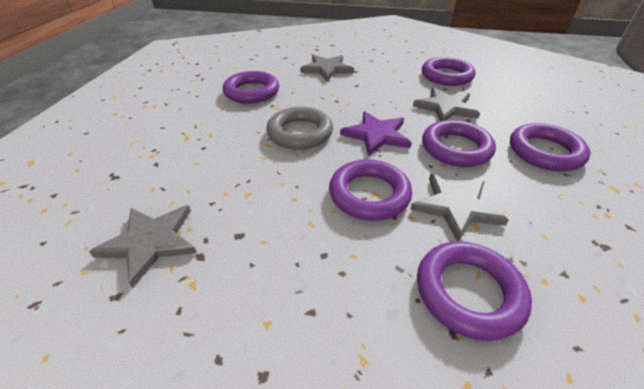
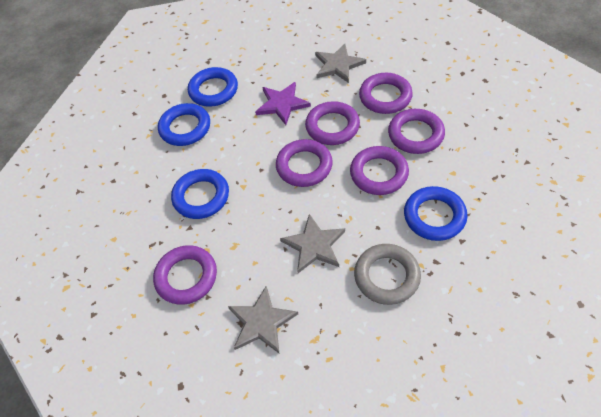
blue ring: 0 -> 4
grey star: 4 -> 3

